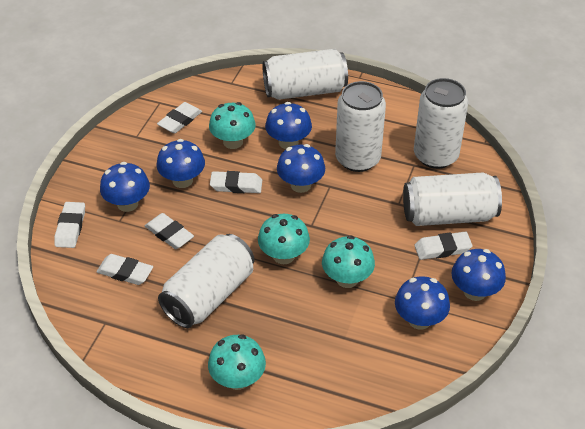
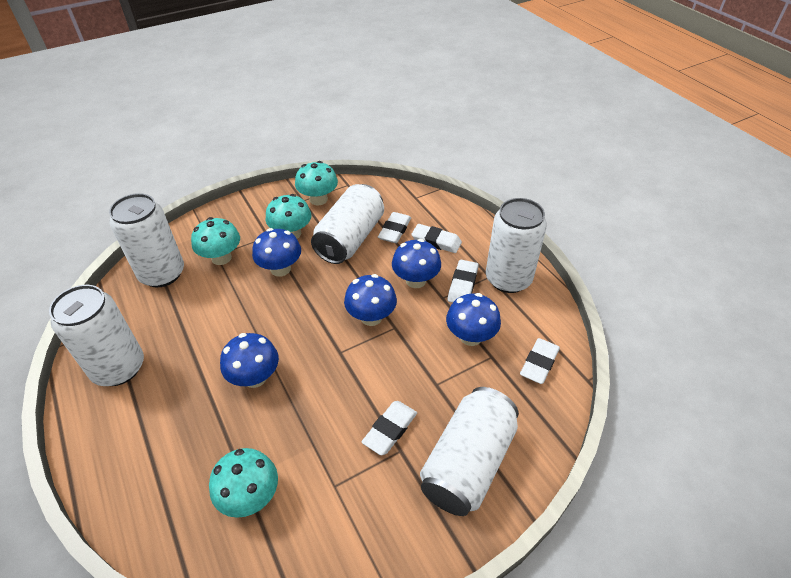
blue mushroom: 6 -> 5
white eraser: 6 -> 5

